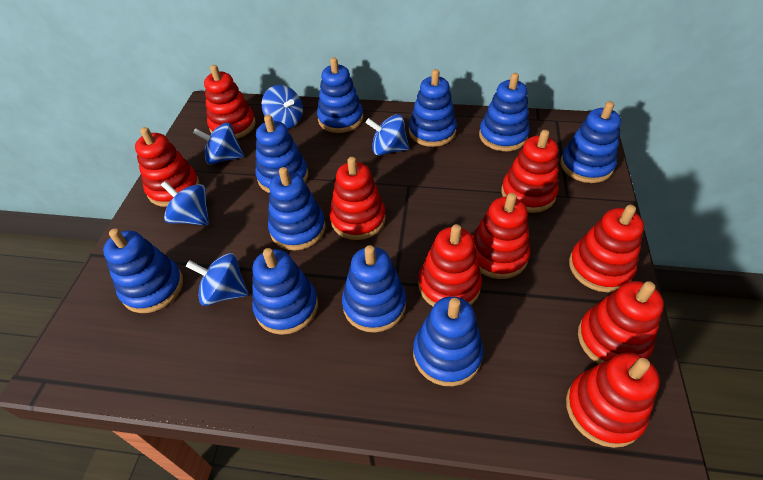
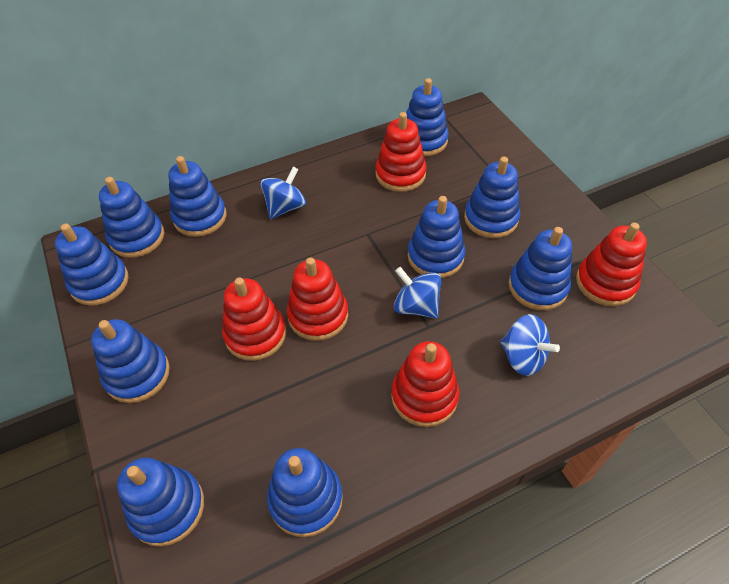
blue spinning top: 5 -> 3
red stacking toy: 9 -> 5

